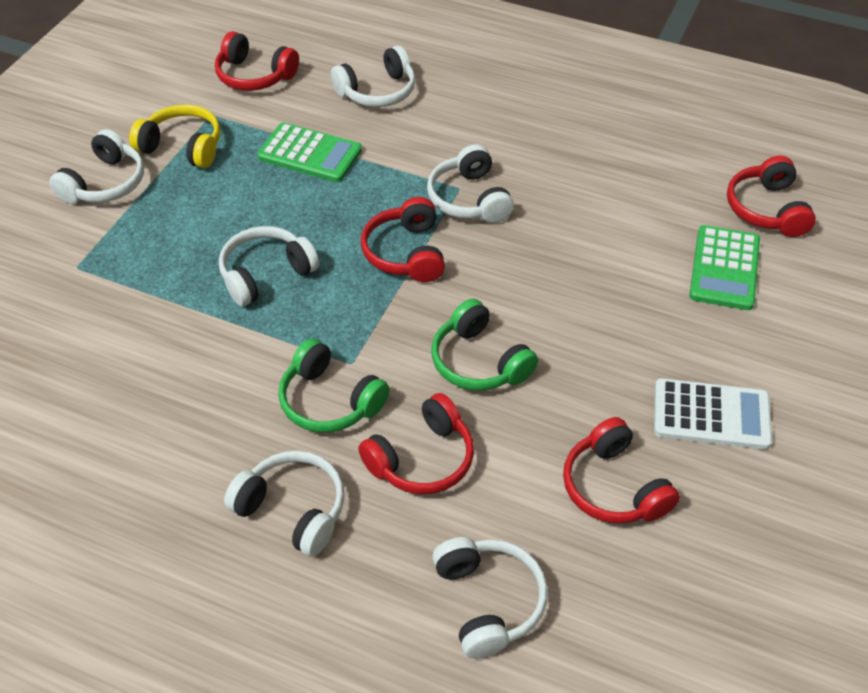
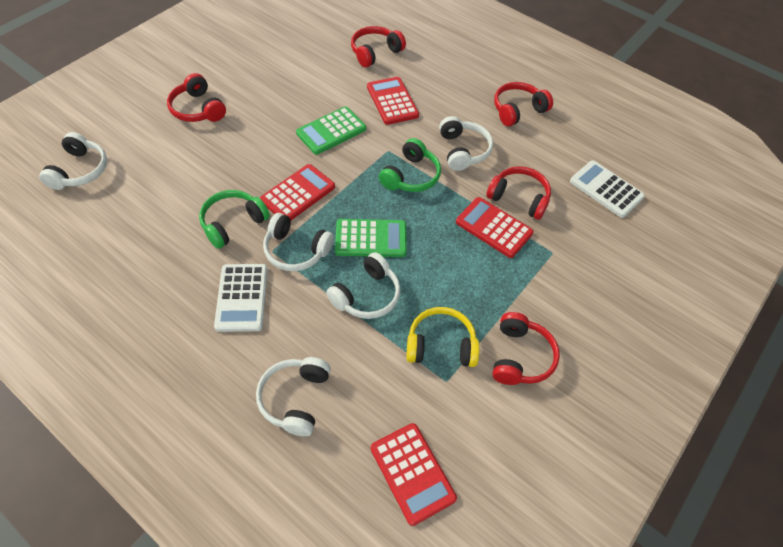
red calculator: 0 -> 4
white calculator: 1 -> 2
white headphones: 6 -> 5

